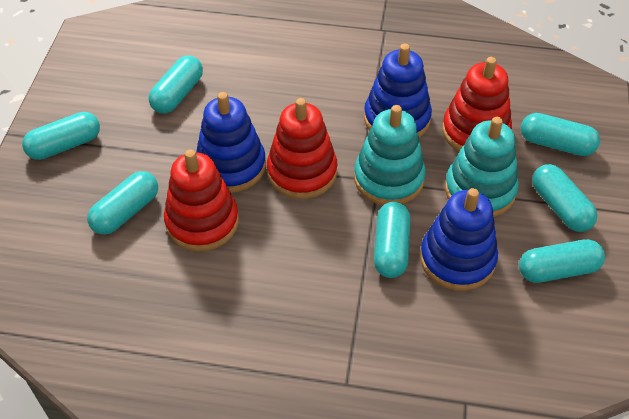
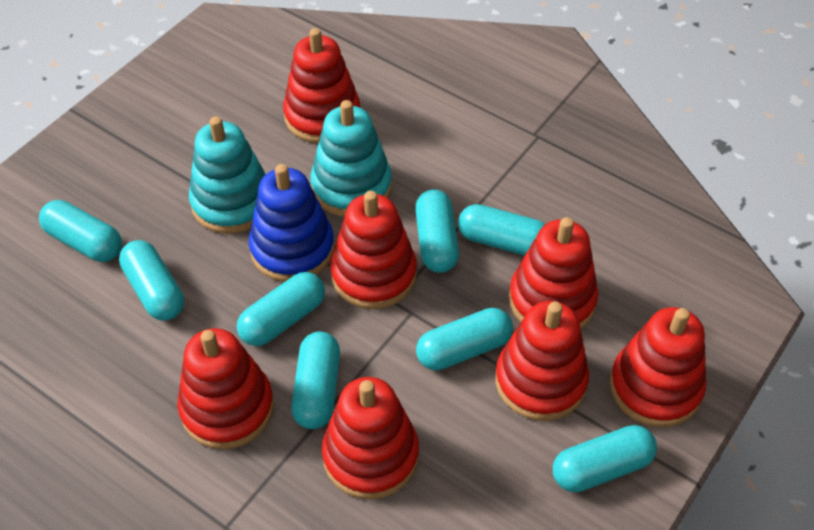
blue stacking toy: 3 -> 1
red stacking toy: 3 -> 7
turquoise capsule: 7 -> 8

